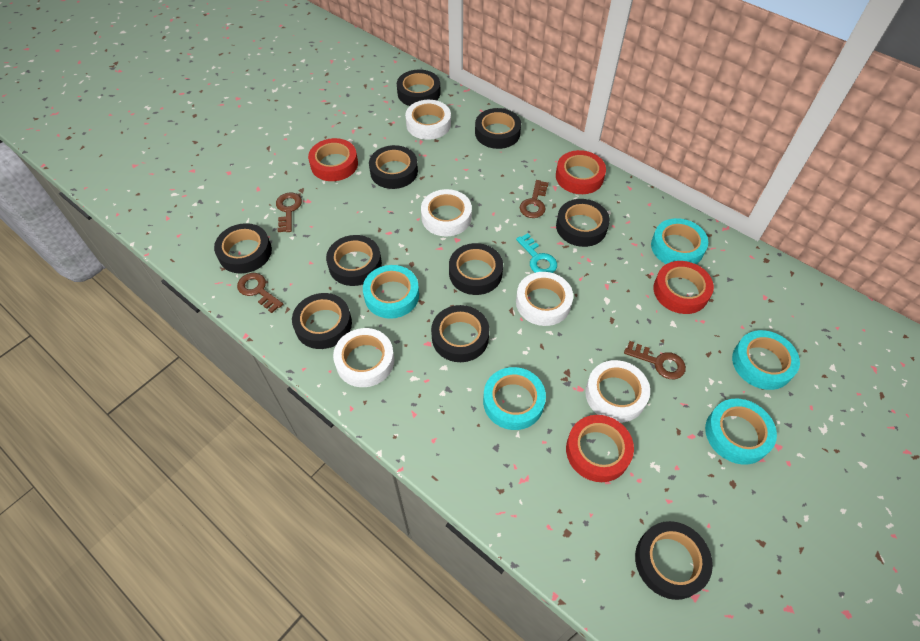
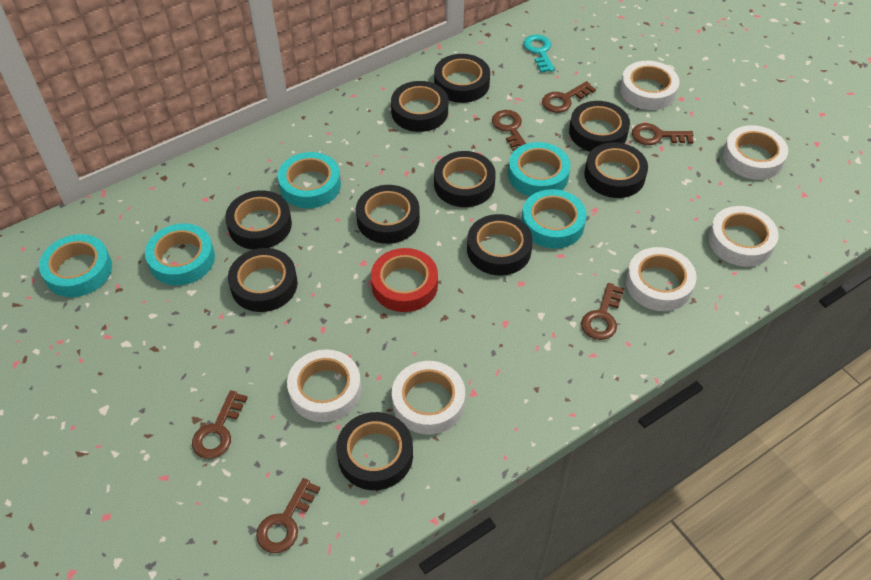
brown key: 4 -> 6
red tape: 4 -> 1
white tape: 5 -> 6

